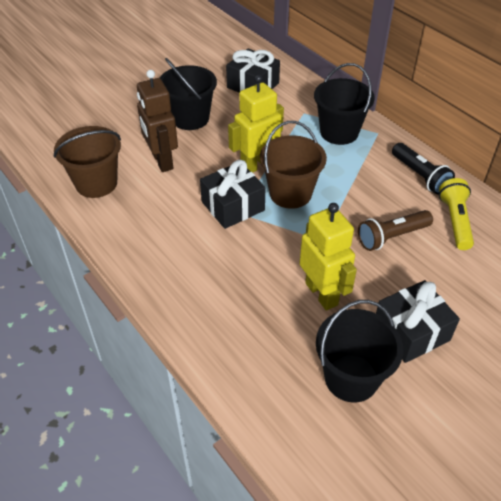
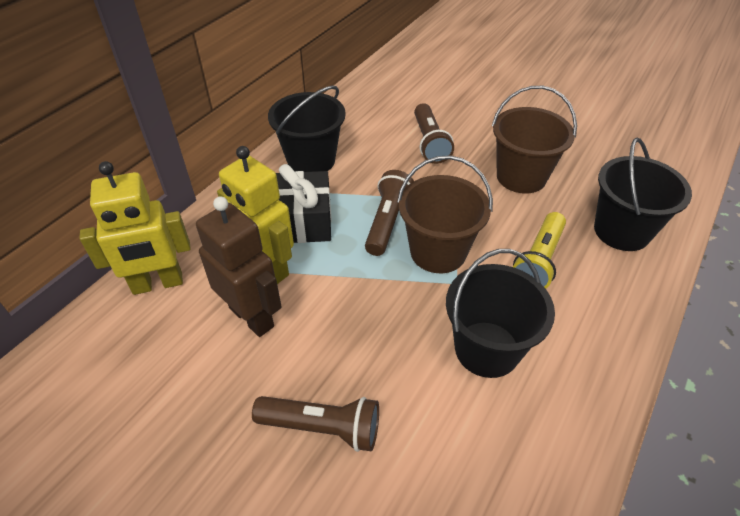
black flashlight: 1 -> 0
black gift: 3 -> 1
brown flashlight: 1 -> 3

